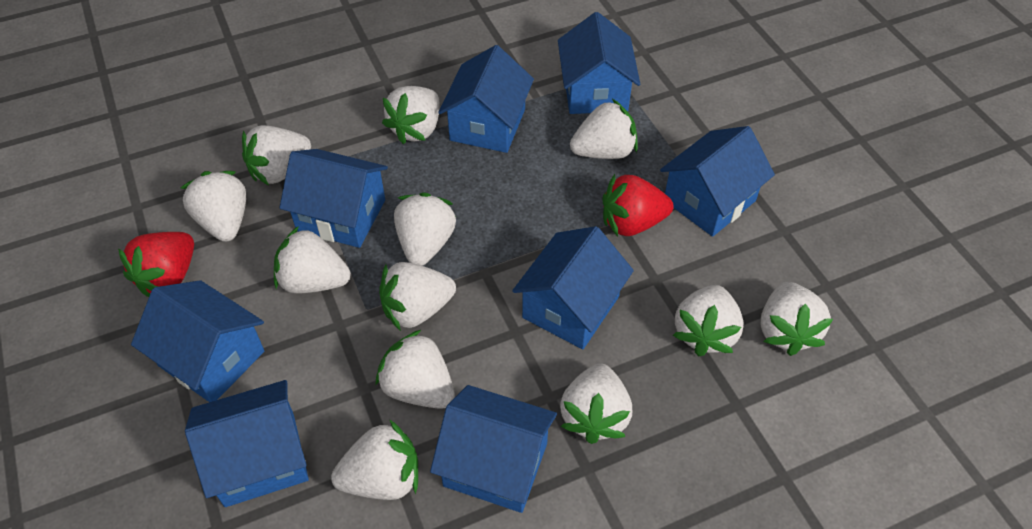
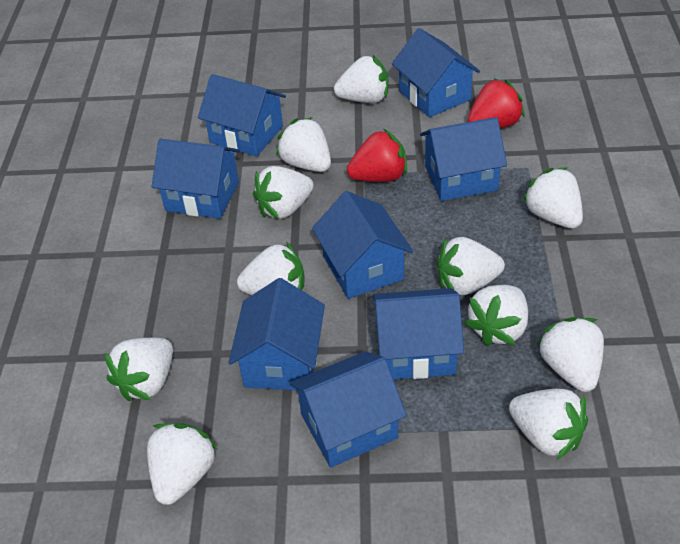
white strawberry: 12 -> 11

